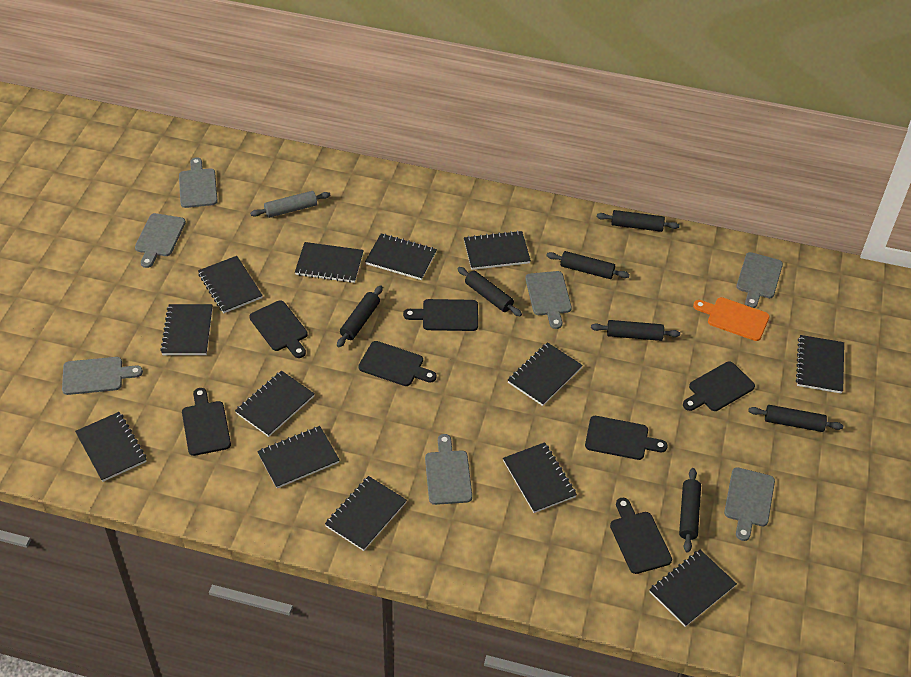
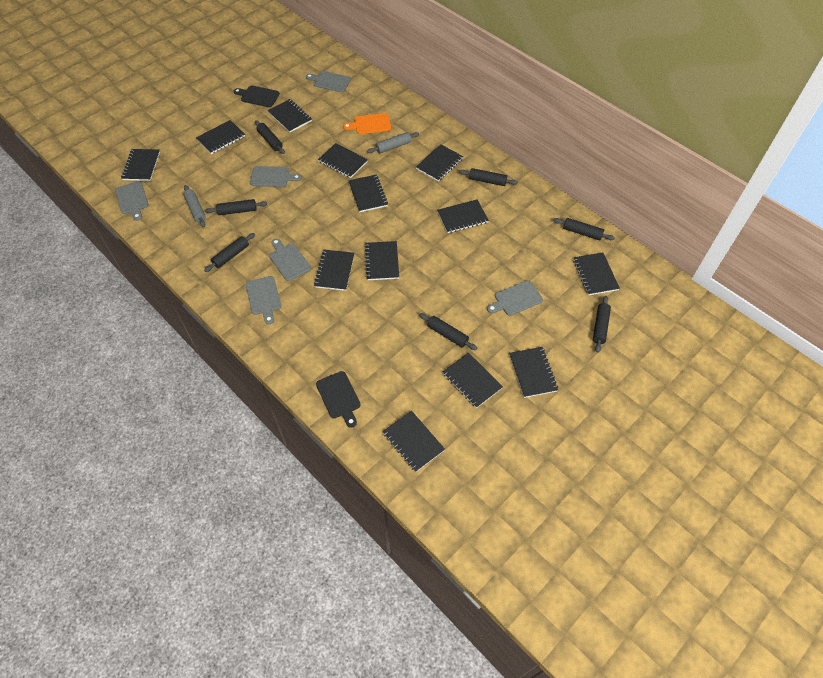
black cutting board: 7 -> 2
grey cutting board: 7 -> 6
grey rolling pin: 1 -> 2

